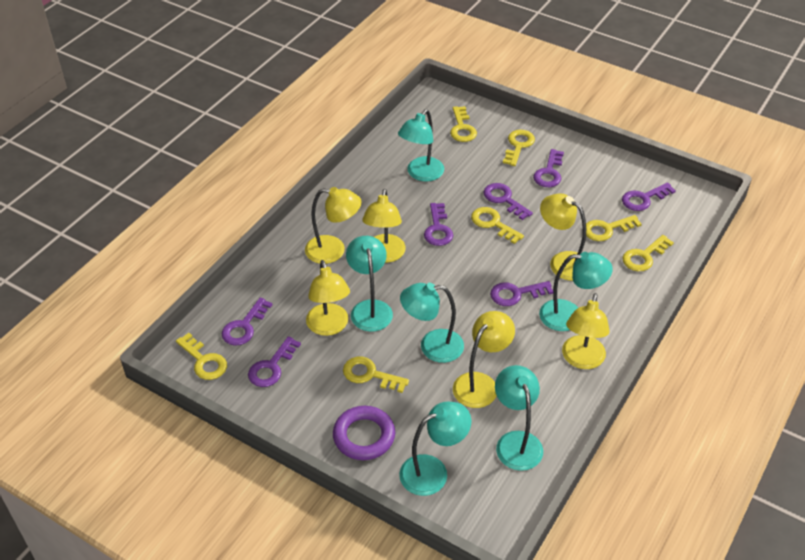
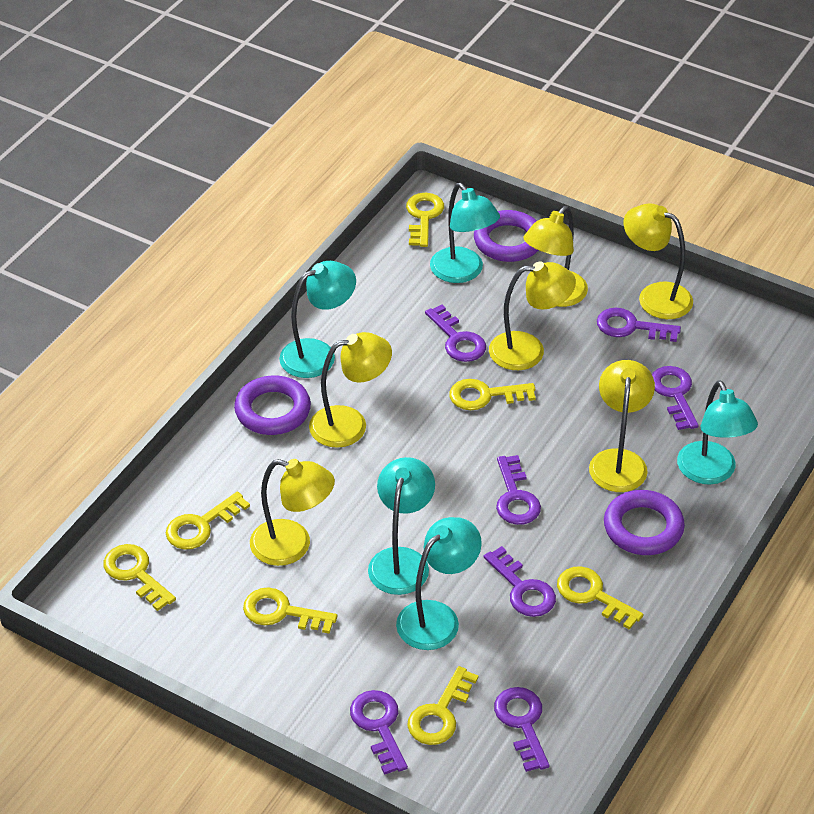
purple ring: 1 -> 3
turquoise lamp: 6 -> 5

